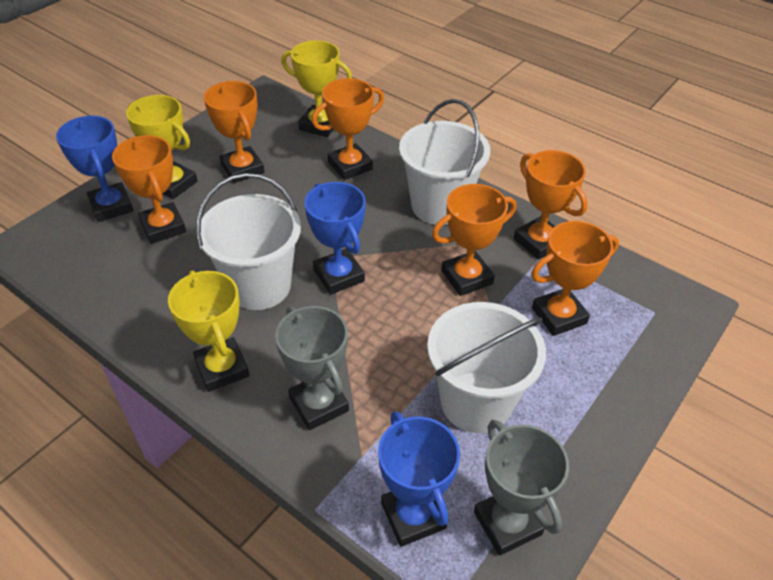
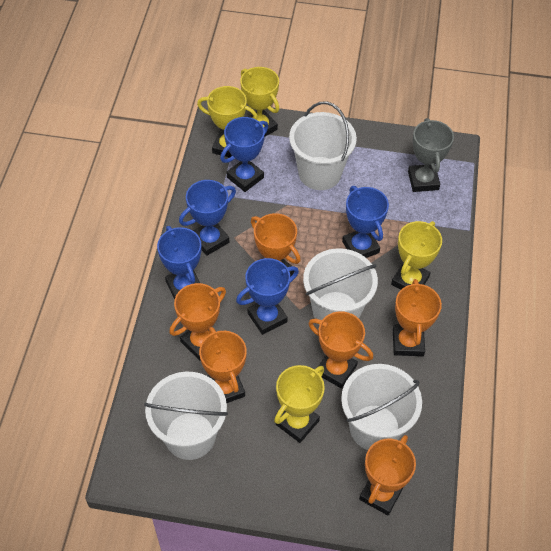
blue trophy: 3 -> 5
grey trophy: 2 -> 1
white bucket: 3 -> 4
yellow trophy: 3 -> 4

